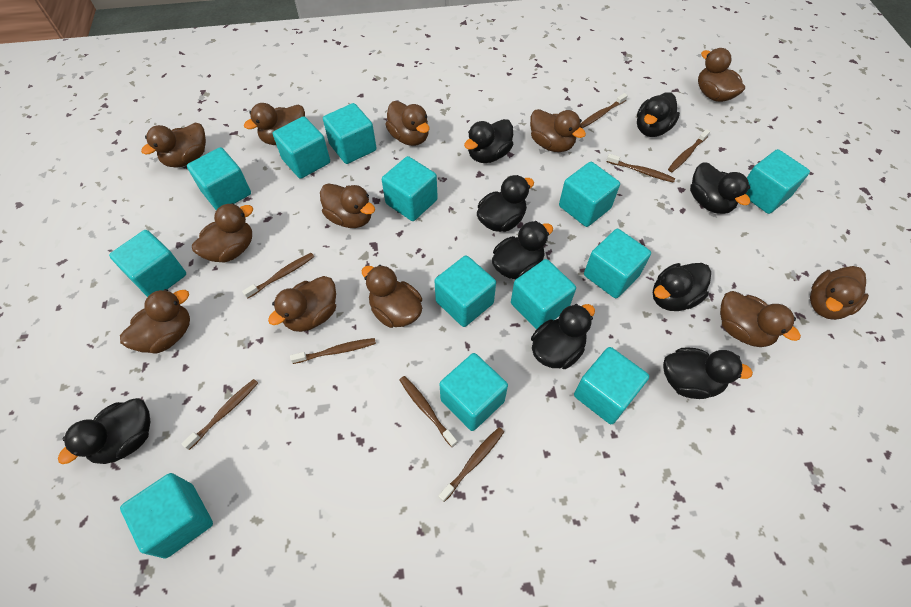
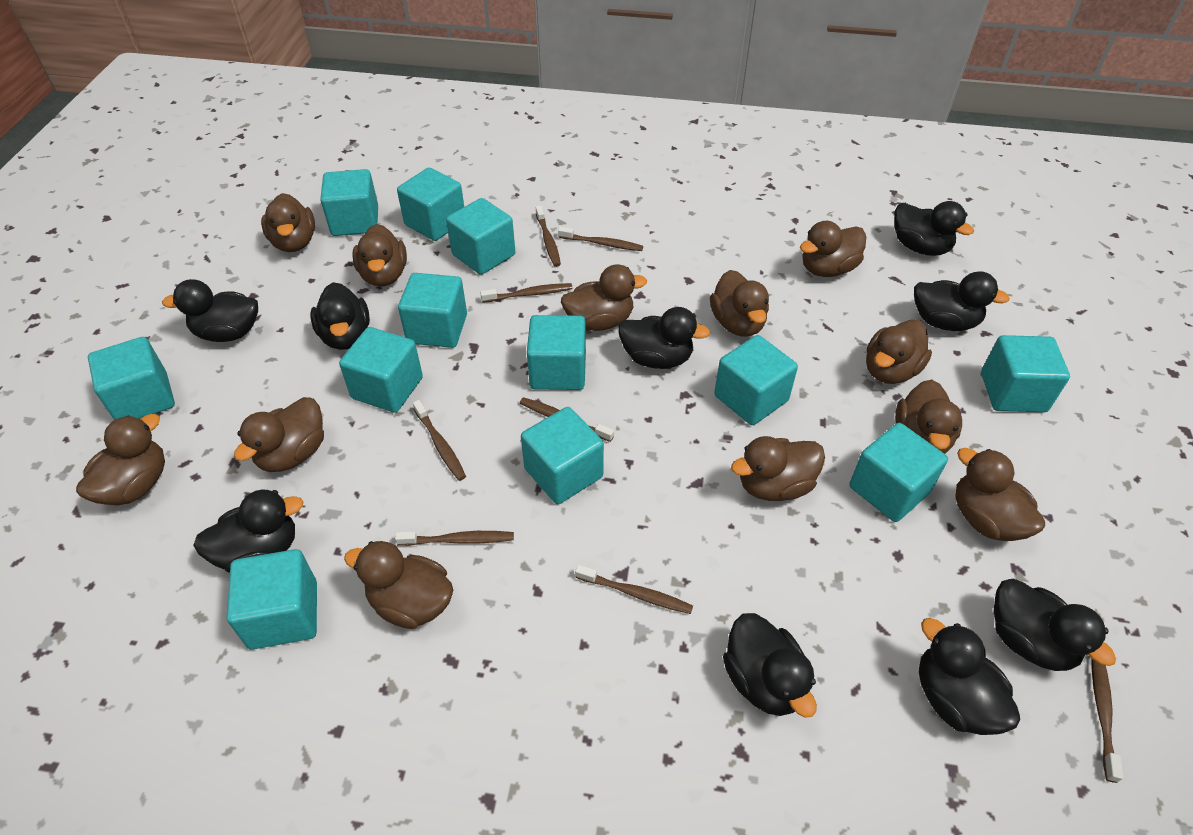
turquoise cube: 13 -> 12

